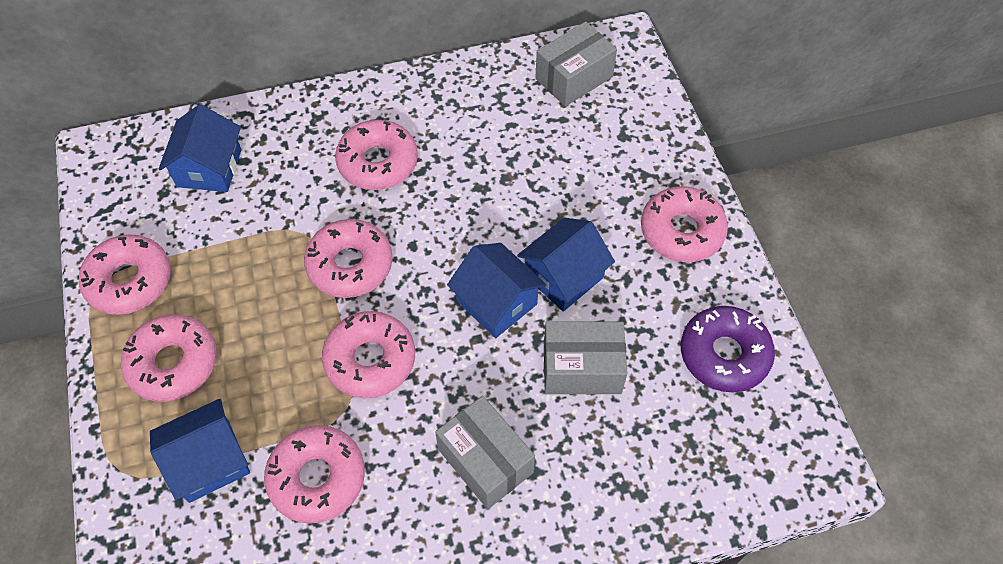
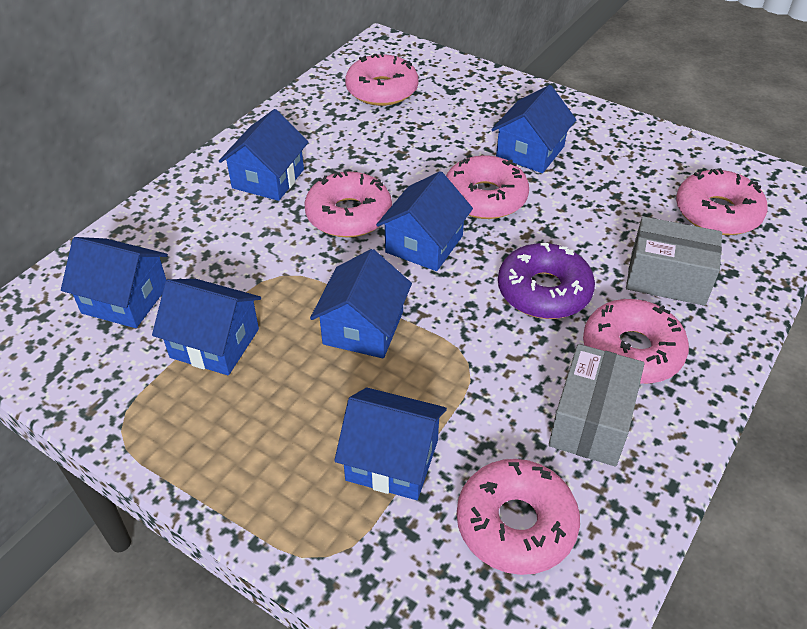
blue house: 4 -> 7
grey box: 3 -> 2
pink donut: 7 -> 6

